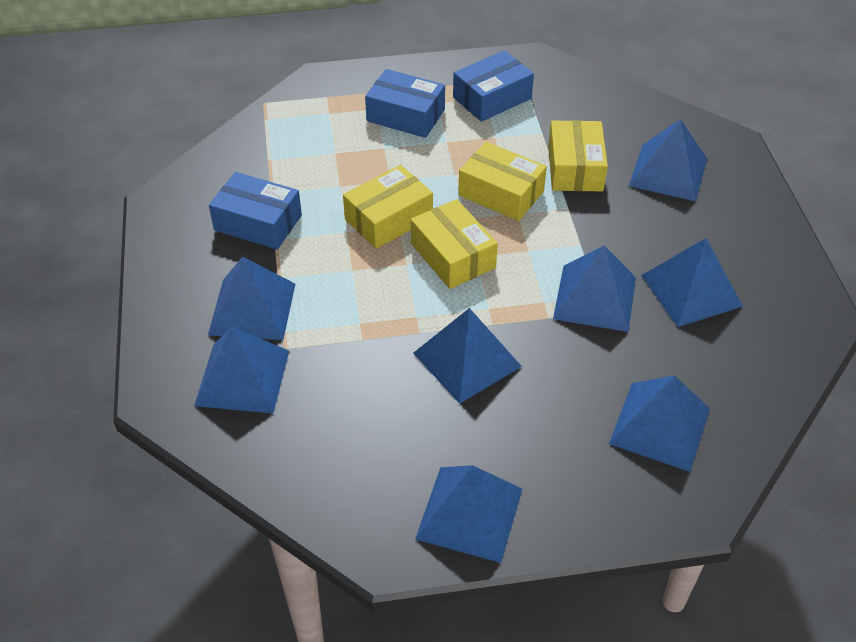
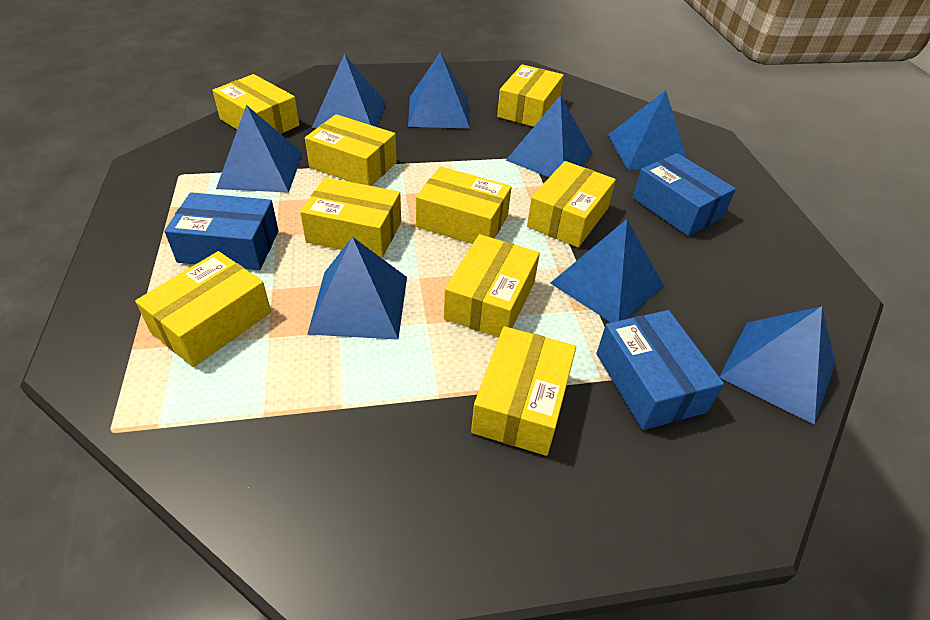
yellow box: 4 -> 9

